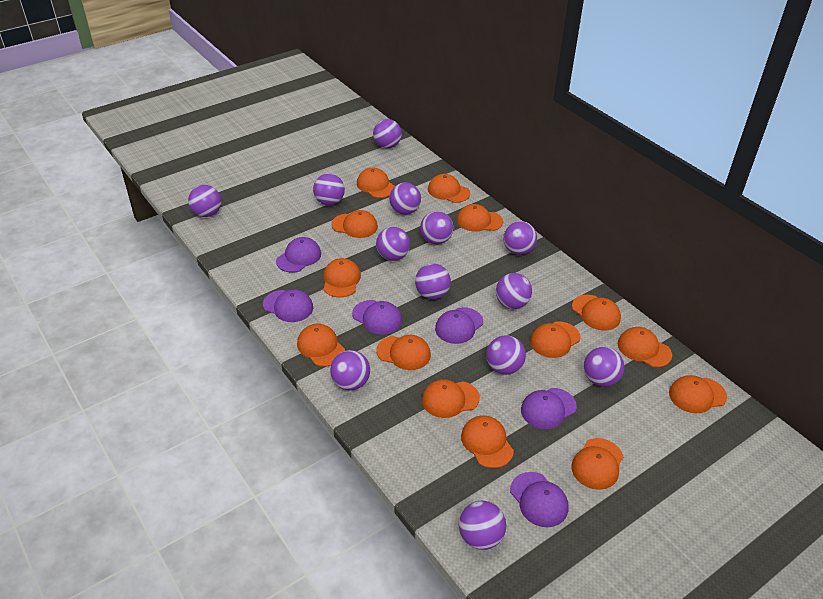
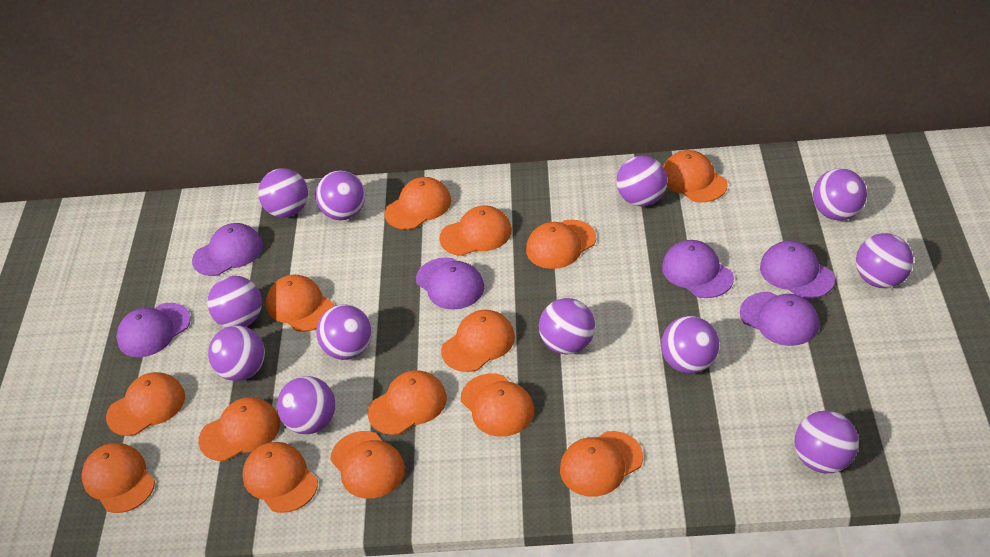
purple ball: 13 -> 12

